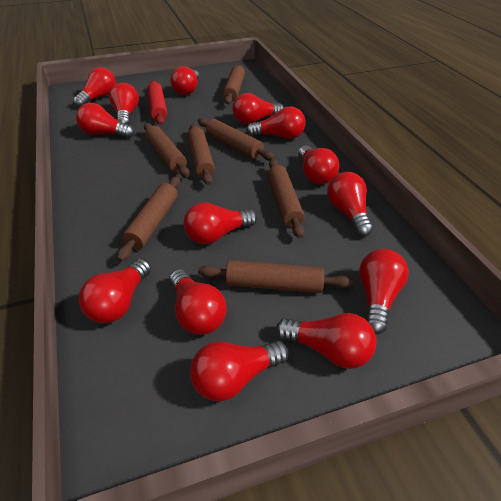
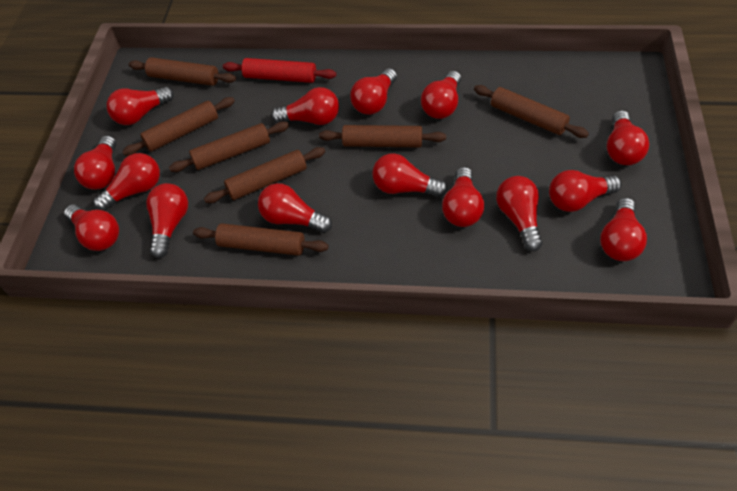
red light bulb: 14 -> 15

